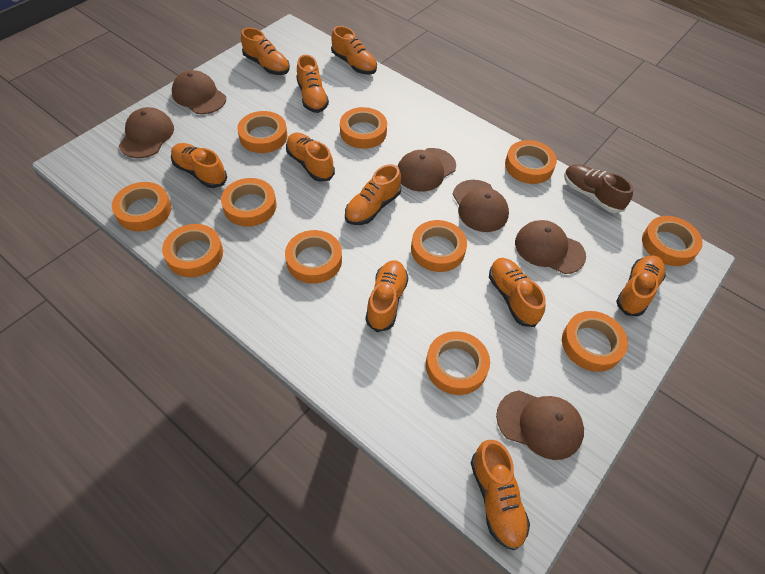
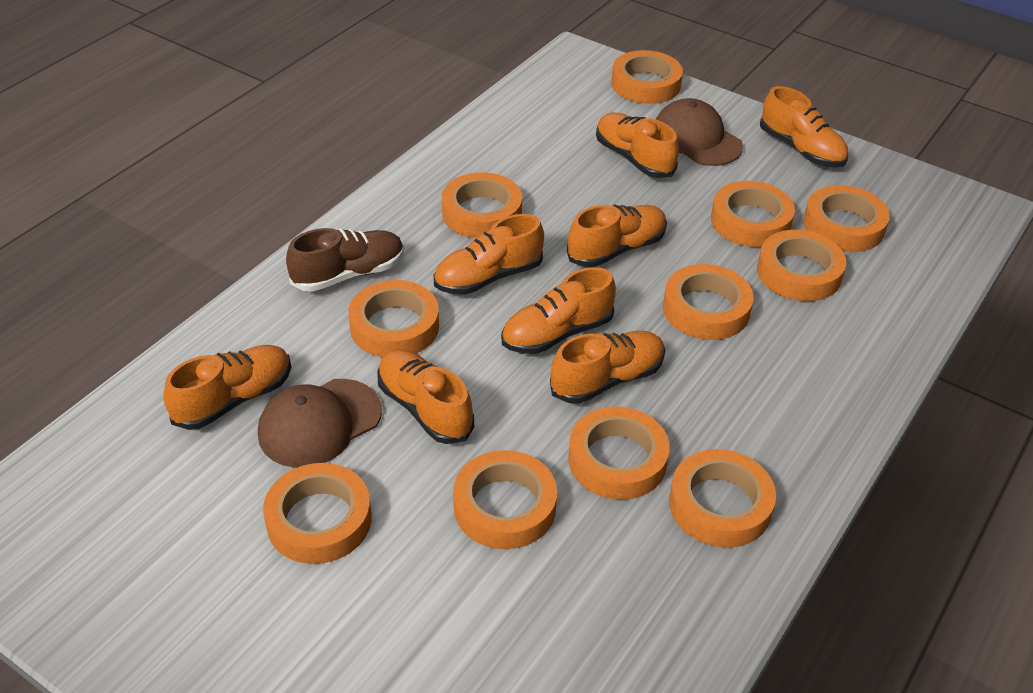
brown cap: 6 -> 2
orange shoe: 10 -> 8

